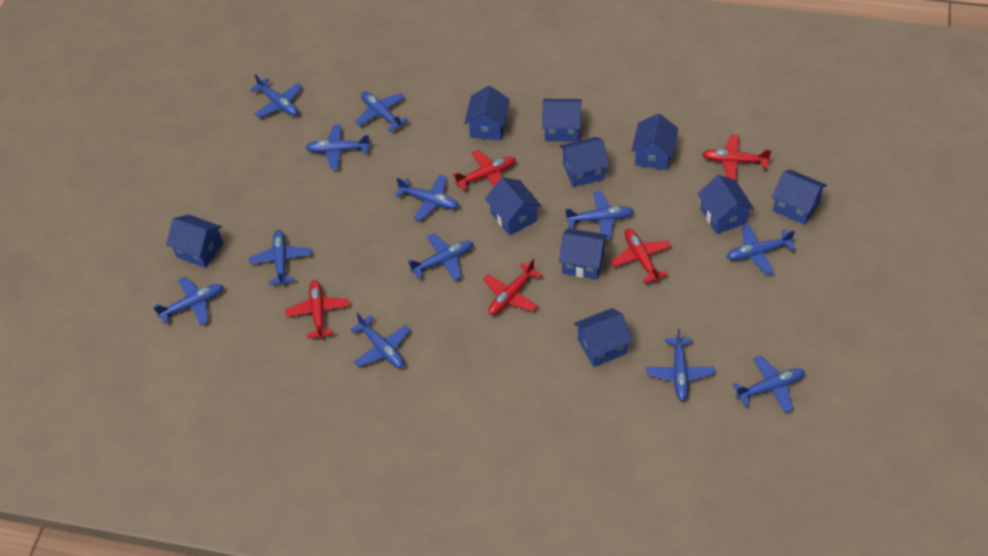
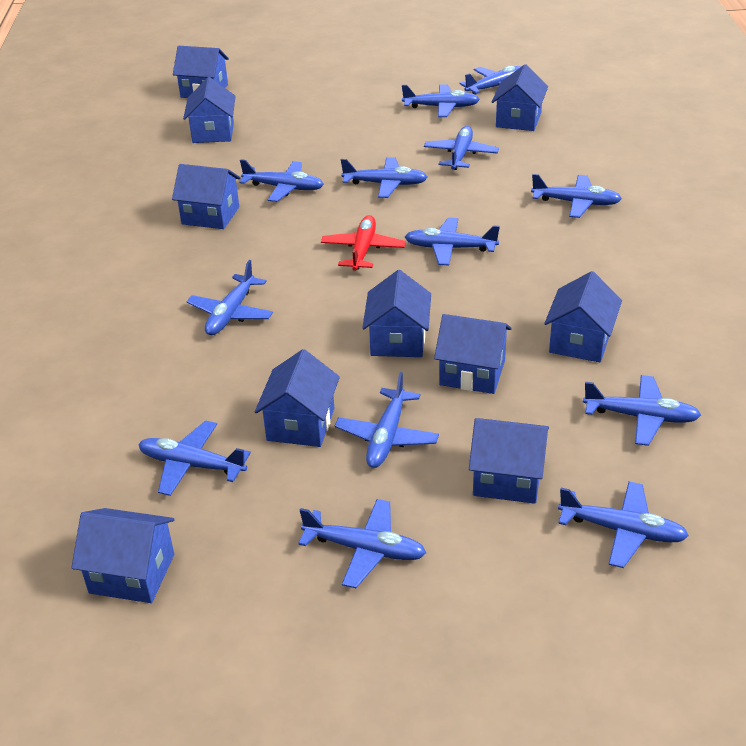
blue plane: 12 -> 13
red plane: 5 -> 1

